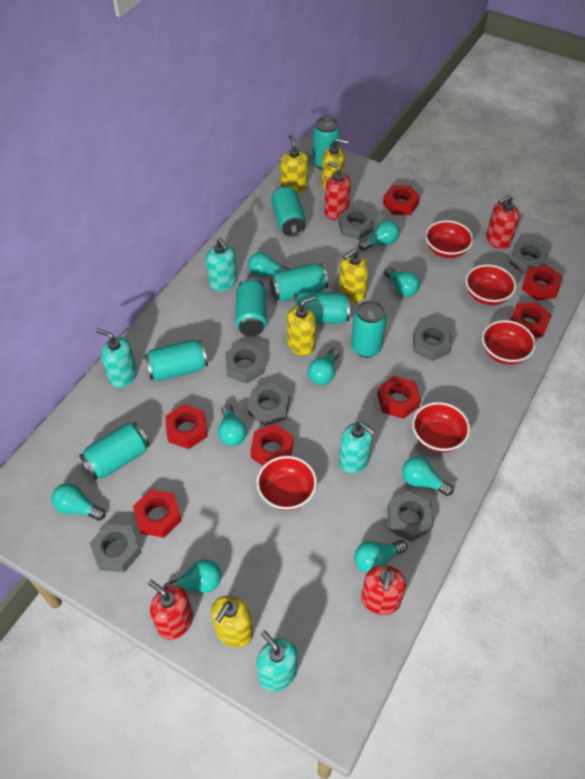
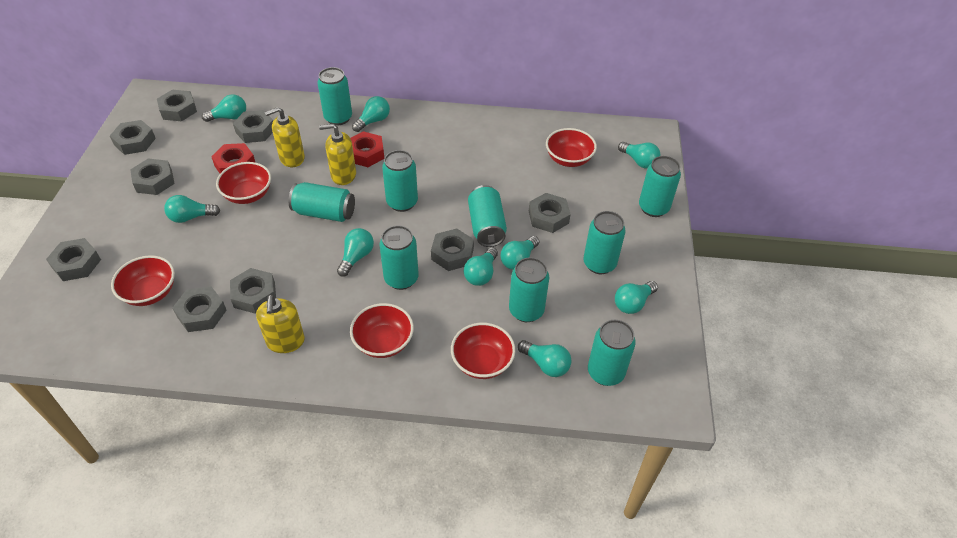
grey nut: 7 -> 9
red nut: 7 -> 2
red soap dispenser: 4 -> 0
turquoise can: 8 -> 9
turquoise soap dispenser: 4 -> 0
yellow soap dispenser: 5 -> 3

